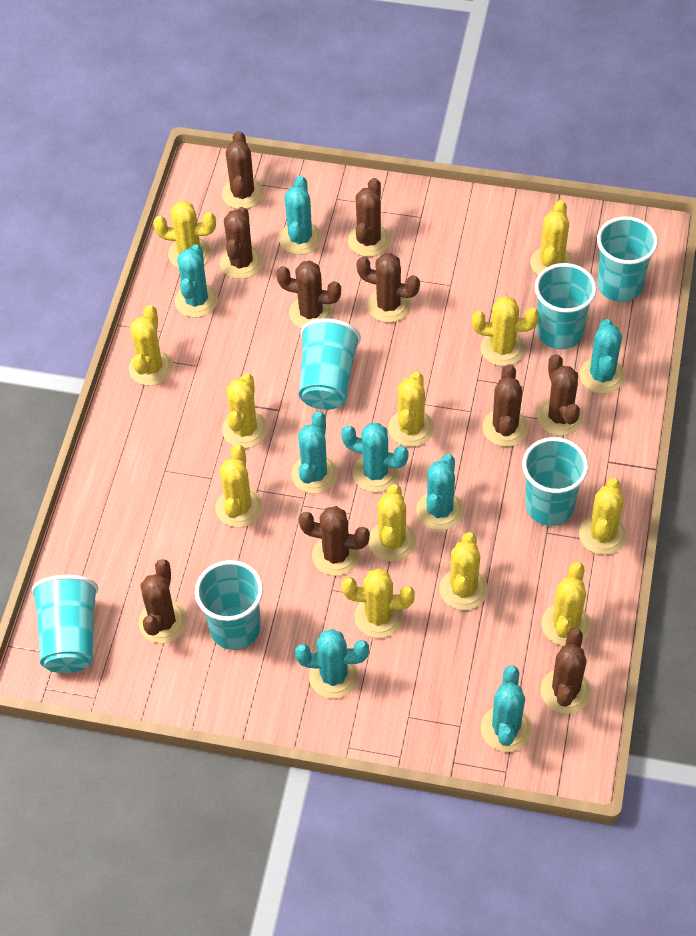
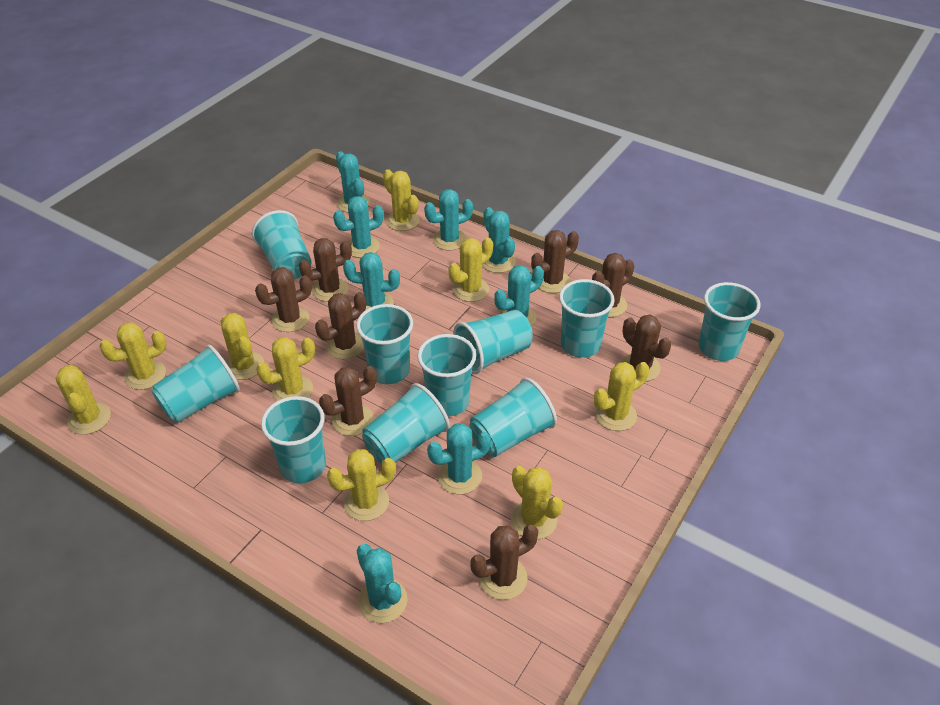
brown cactus: 10 -> 8
turquoise cup: 6 -> 10
yellow cactus: 12 -> 9

